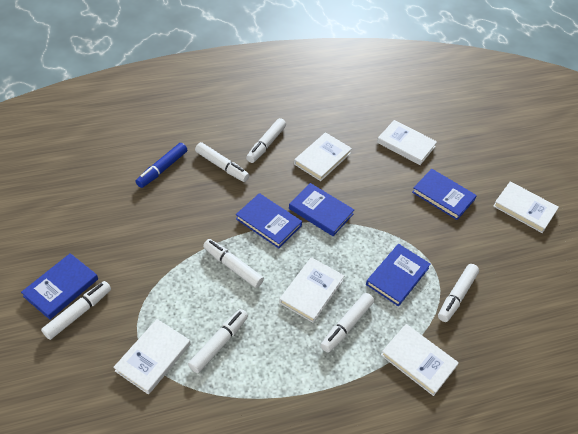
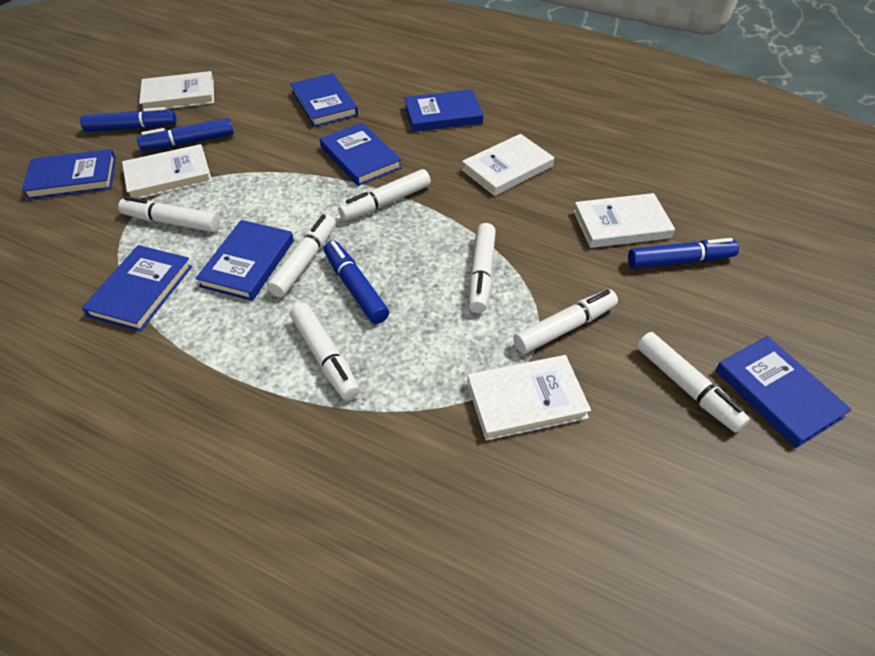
blue book: 5 -> 7
blue marker: 1 -> 4
white book: 6 -> 5

